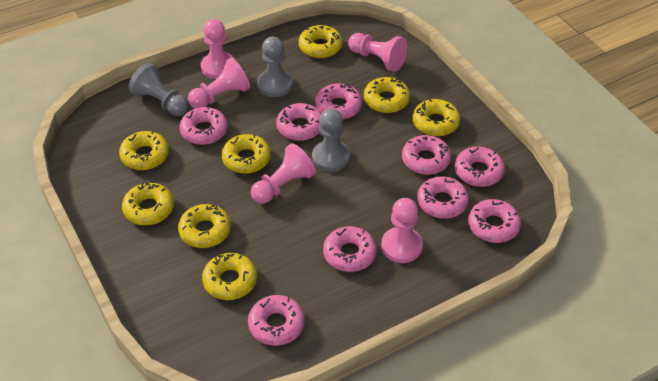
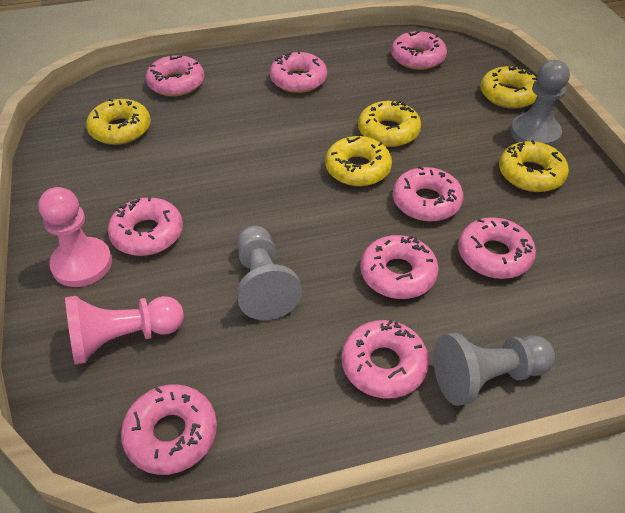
pink pawn: 5 -> 2
yellow donut: 8 -> 5

